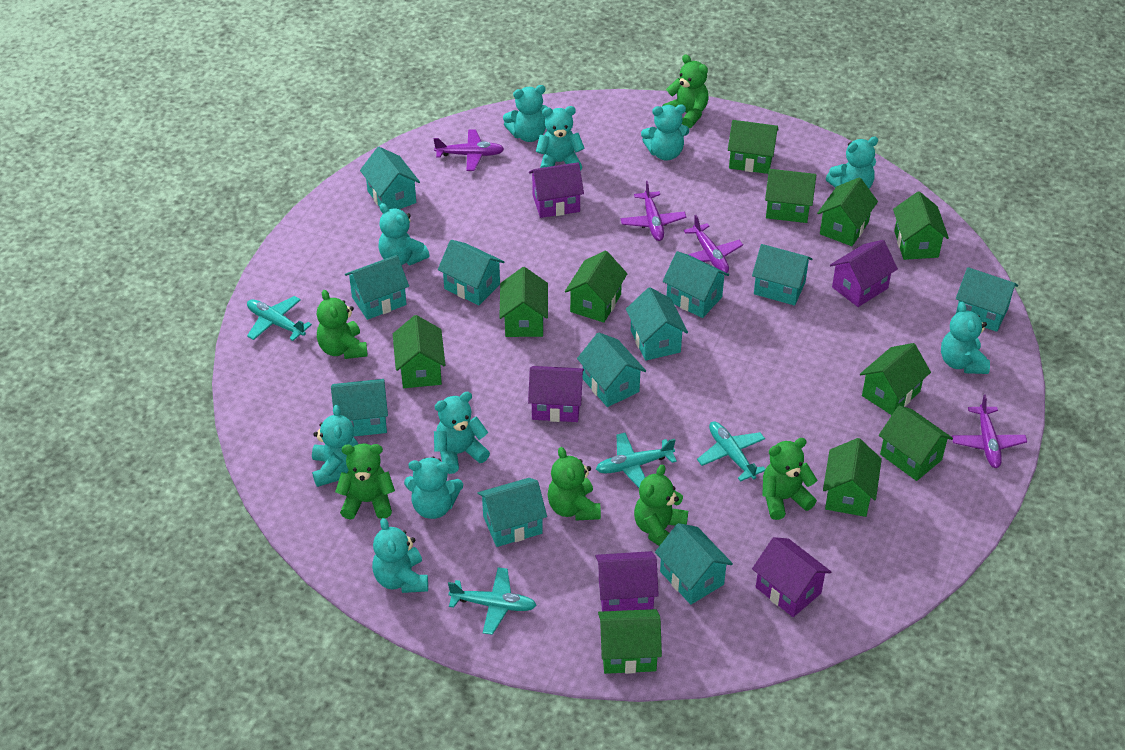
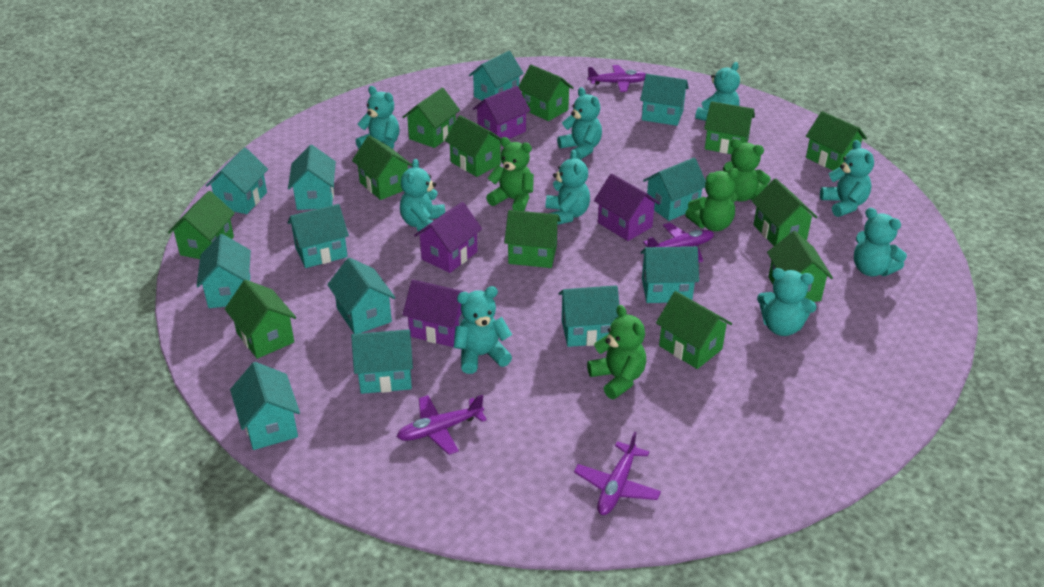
green house: 11 -> 12
green teddy bear: 6 -> 4
purple house: 5 -> 4
turquoise house: 11 -> 12
turquoise plane: 4 -> 0
turquoise teddy bear: 10 -> 9

